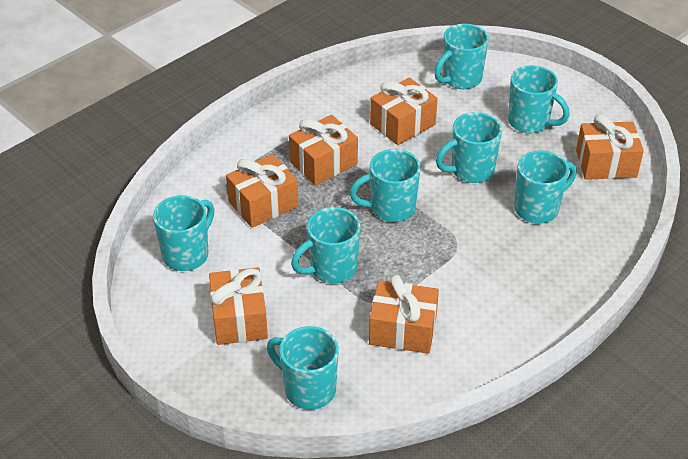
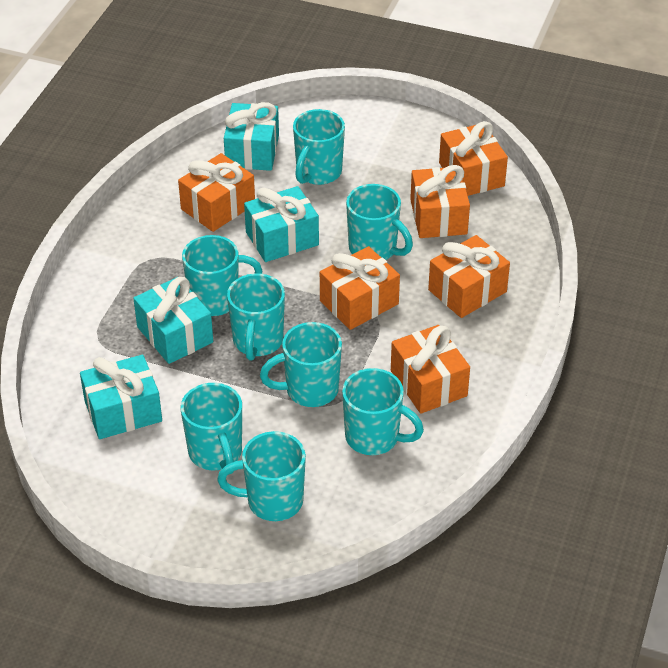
turquoise gift: 0 -> 4

